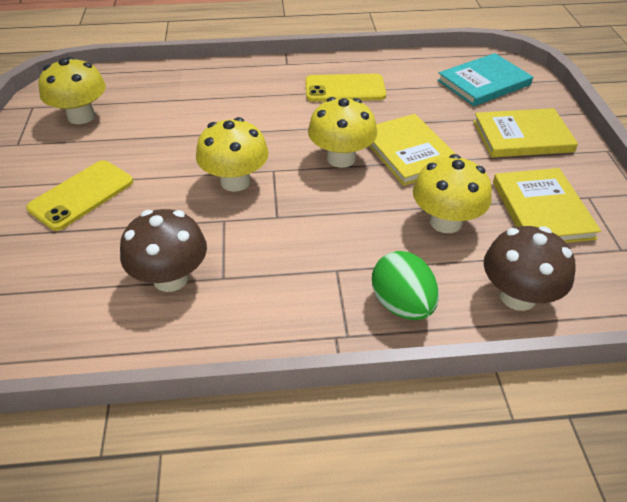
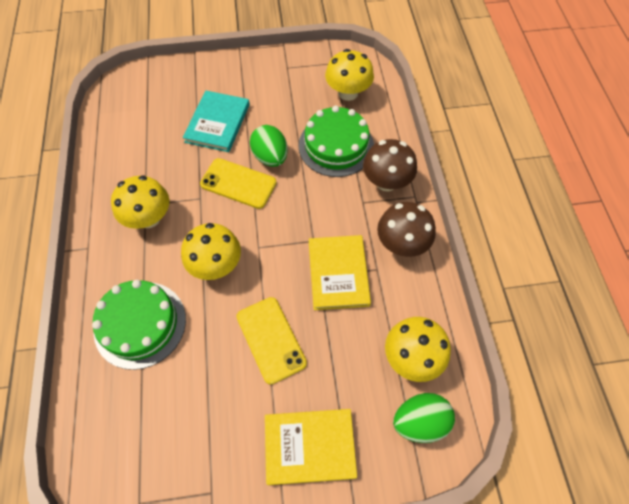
green cake: 0 -> 2
green egg: 1 -> 2
yellow book: 3 -> 2

